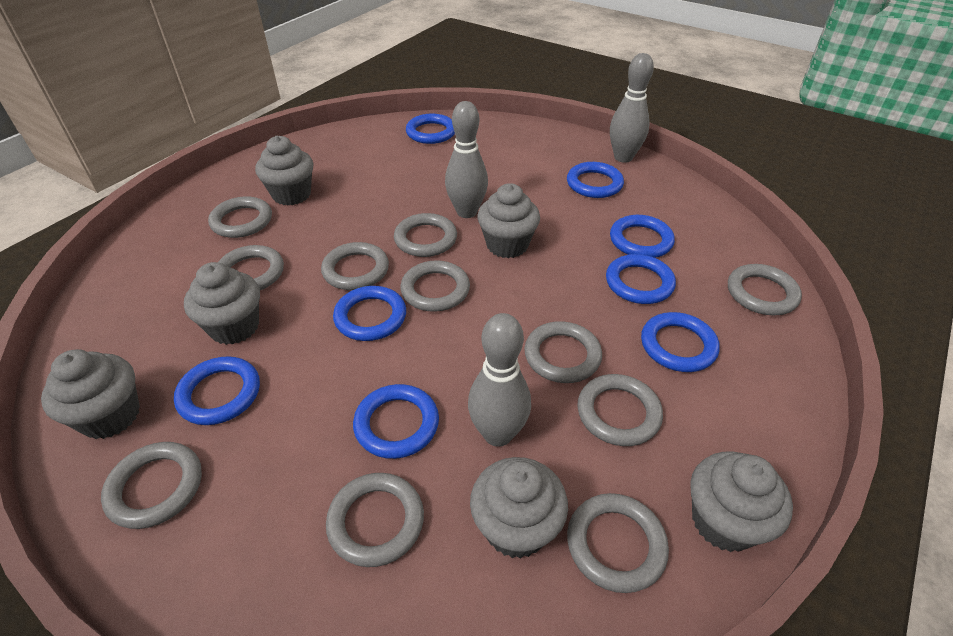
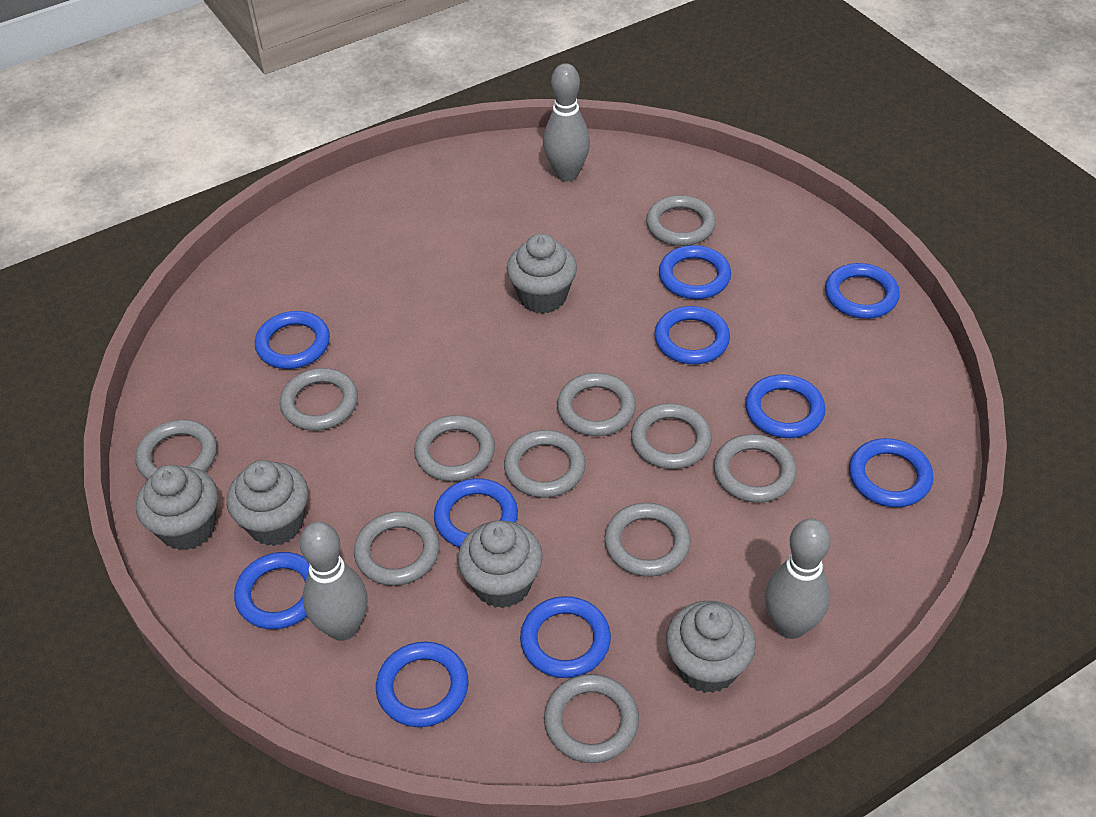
blue ring: 8 -> 10
grey cupcake: 6 -> 5

